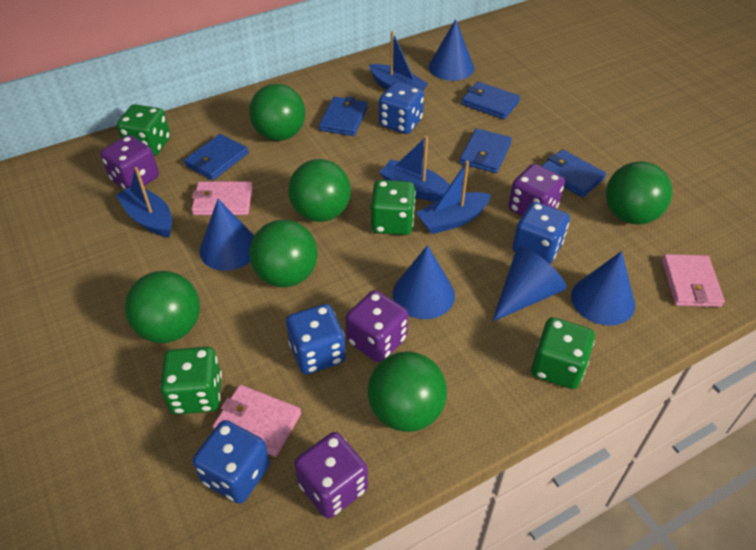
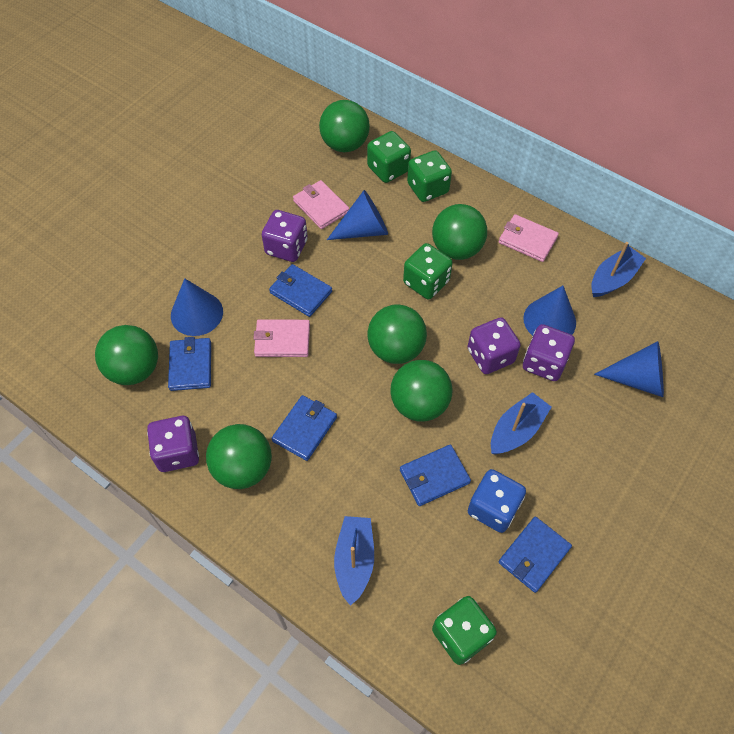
blue boat: 4 -> 3
blue cone: 5 -> 4
blue dice: 4 -> 1

